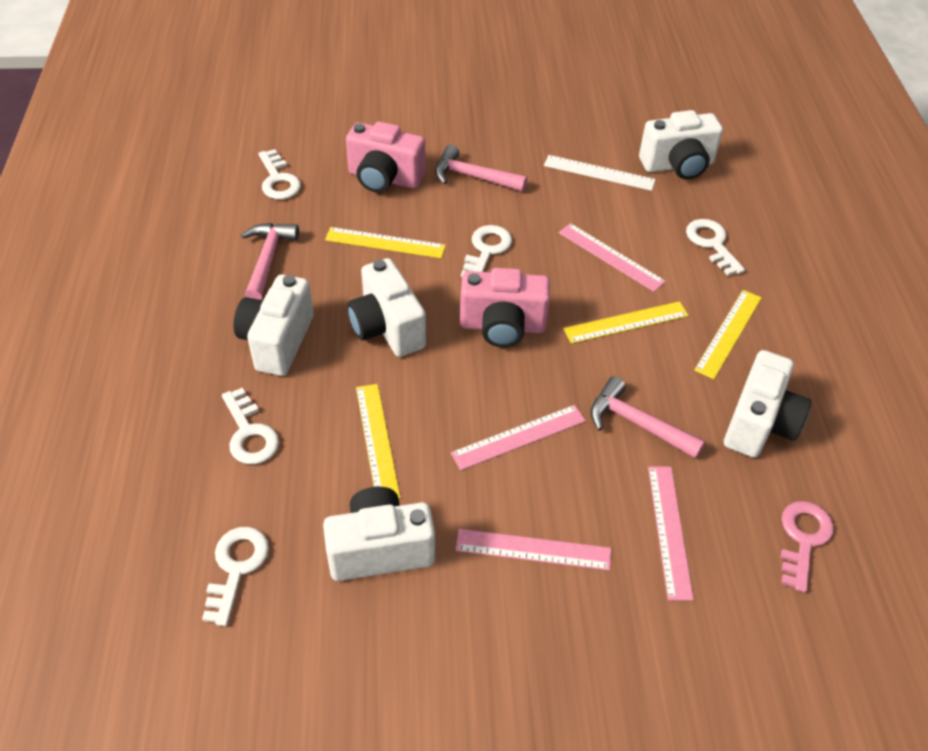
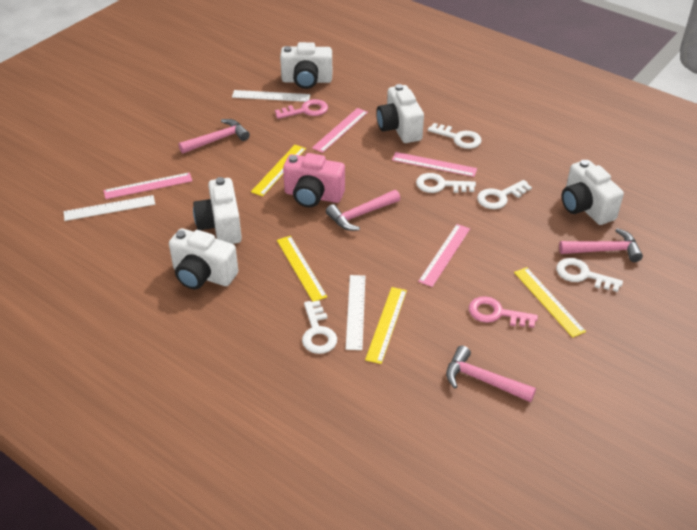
pink camera: 2 -> 1
pink hammer: 3 -> 4
pink key: 1 -> 2
white ruler: 1 -> 3

